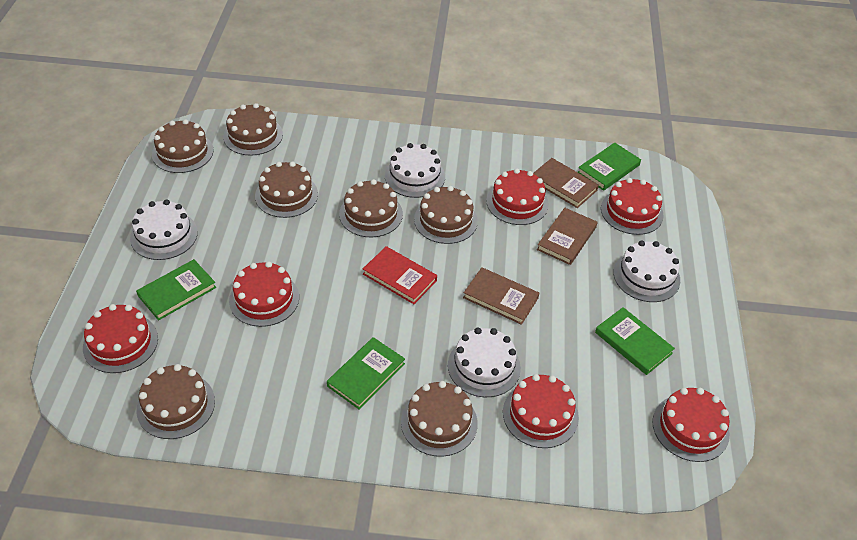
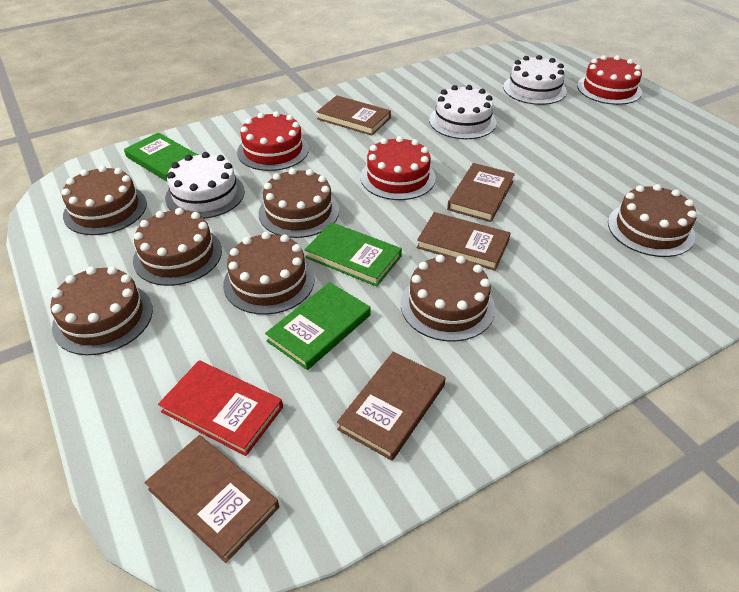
brown book: 3 -> 5
green book: 4 -> 3
red cake: 6 -> 3
white cake: 4 -> 3

